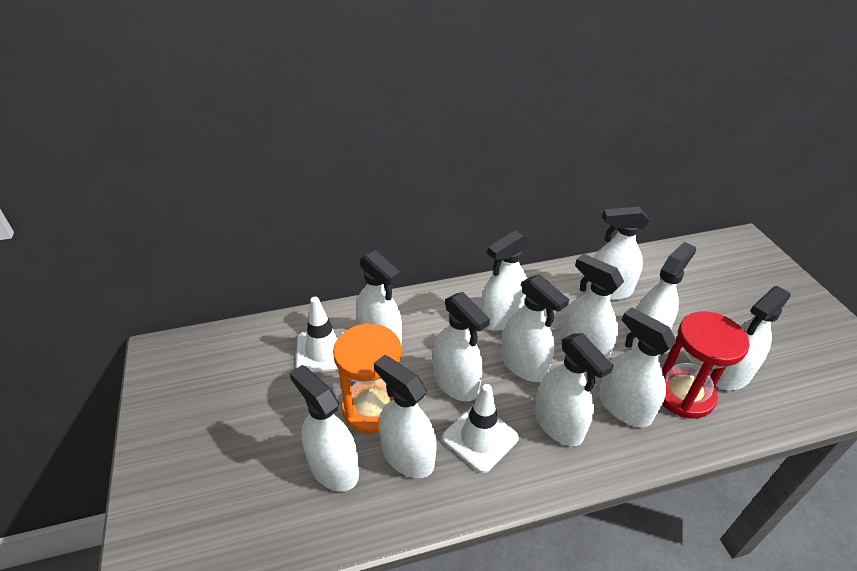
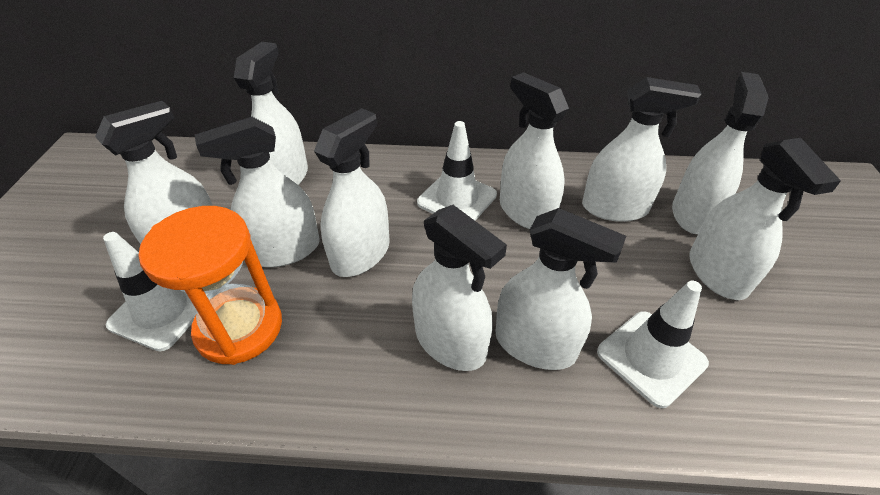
red hourglass: 1 -> 0
white spray bottle: 12 -> 10
white traffic cone: 2 -> 3

